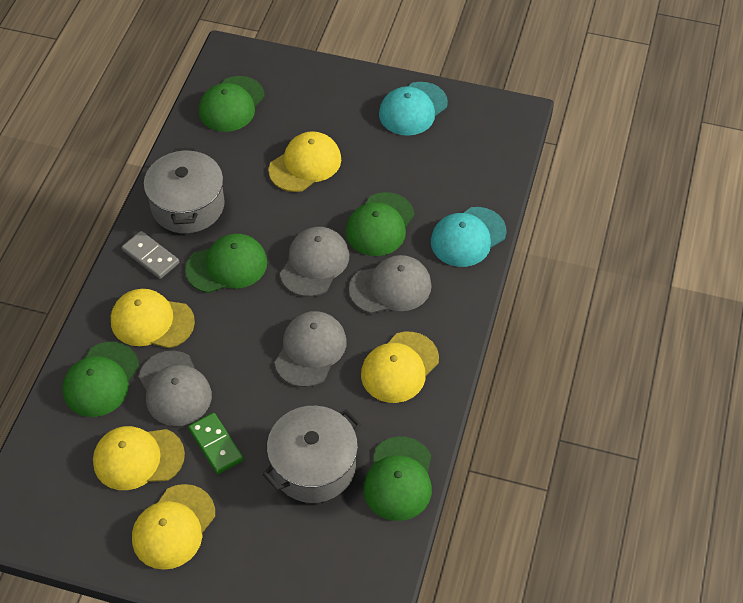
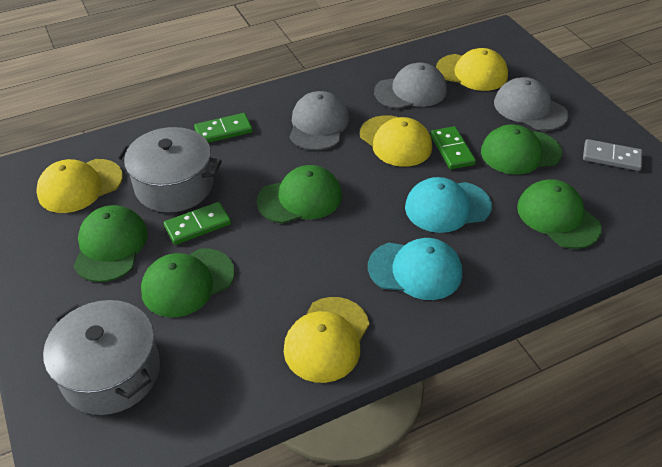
green domino: 1 -> 3
grey cap: 4 -> 3
yellow cap: 5 -> 4

